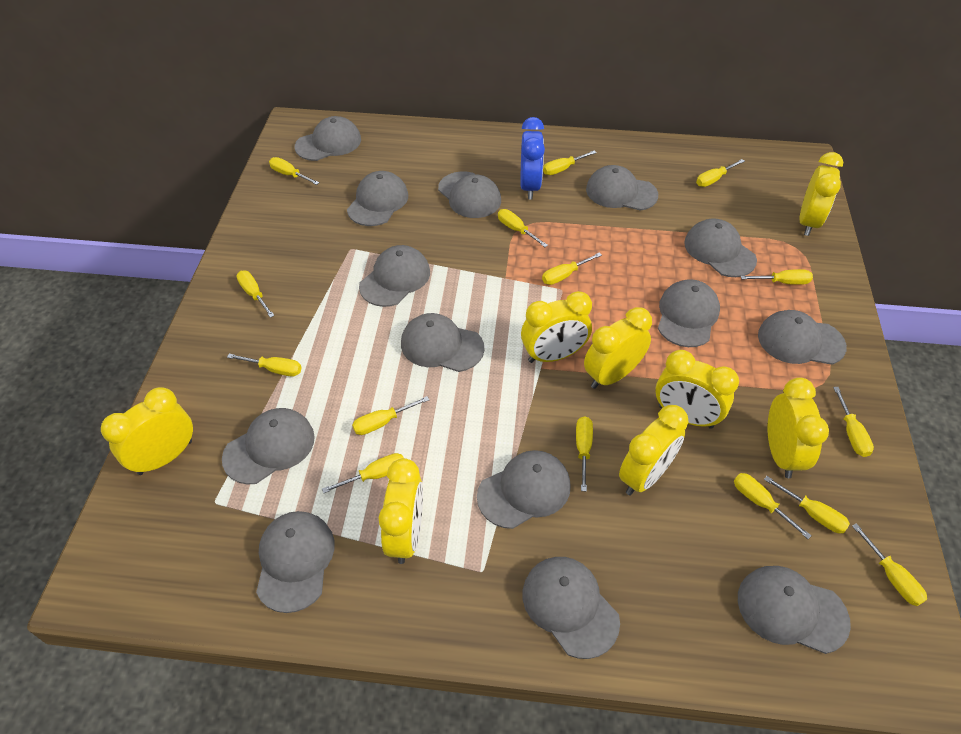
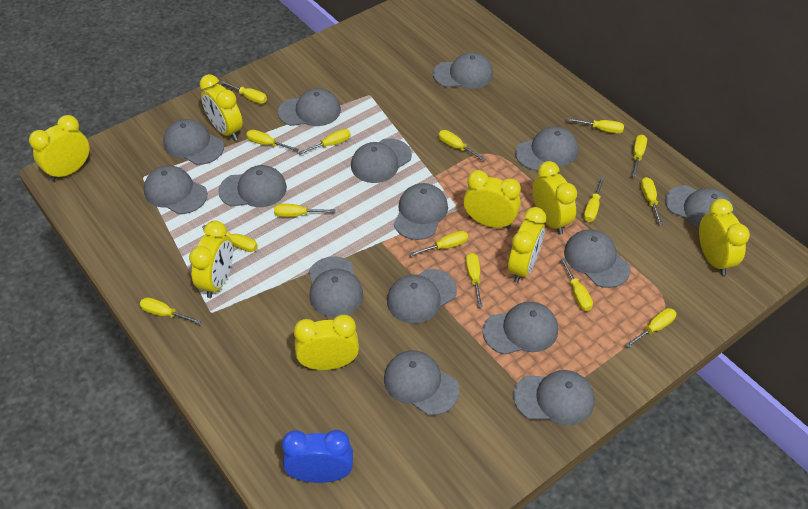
grey cap: 14 -> 15

